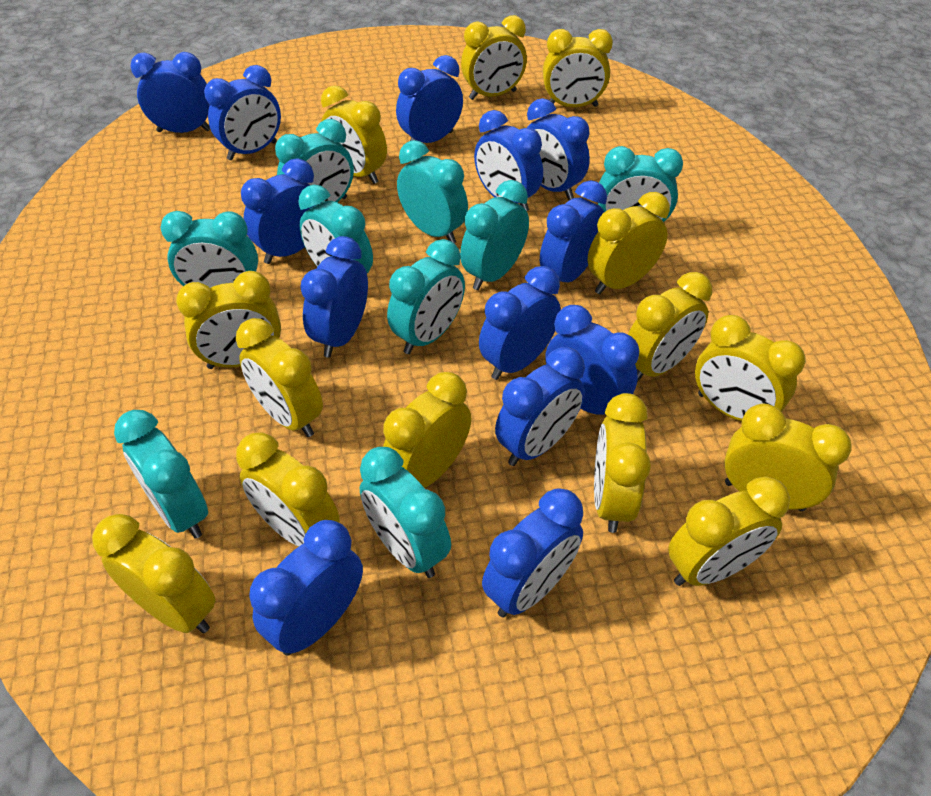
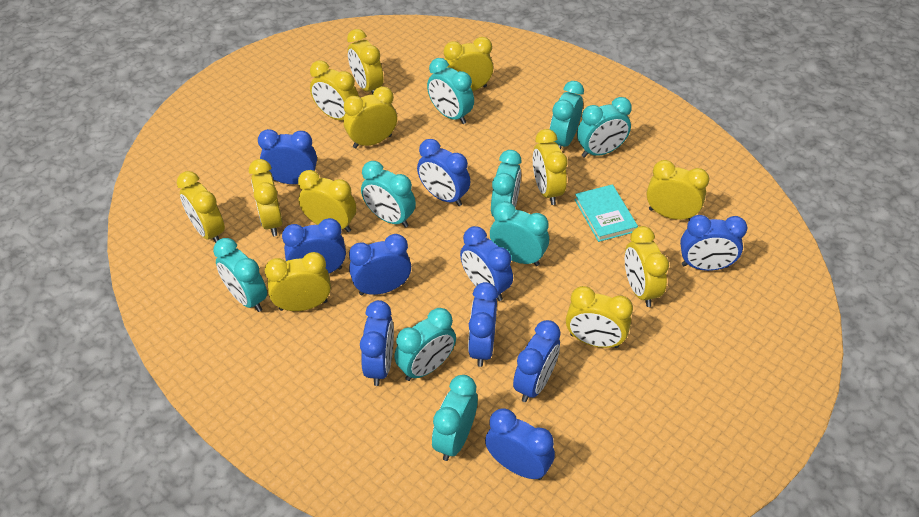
blue clock: 13 -> 10
turquoise book: 0 -> 1
yellow clock: 14 -> 12

